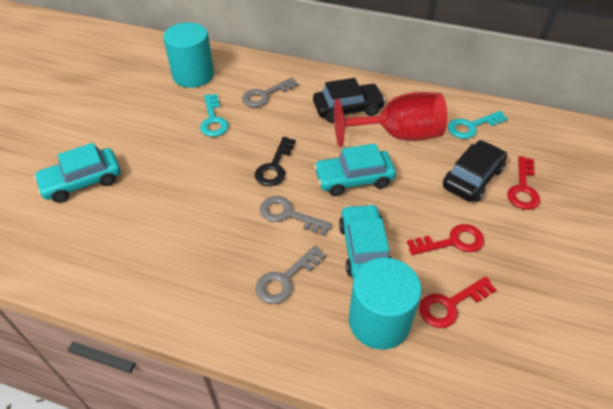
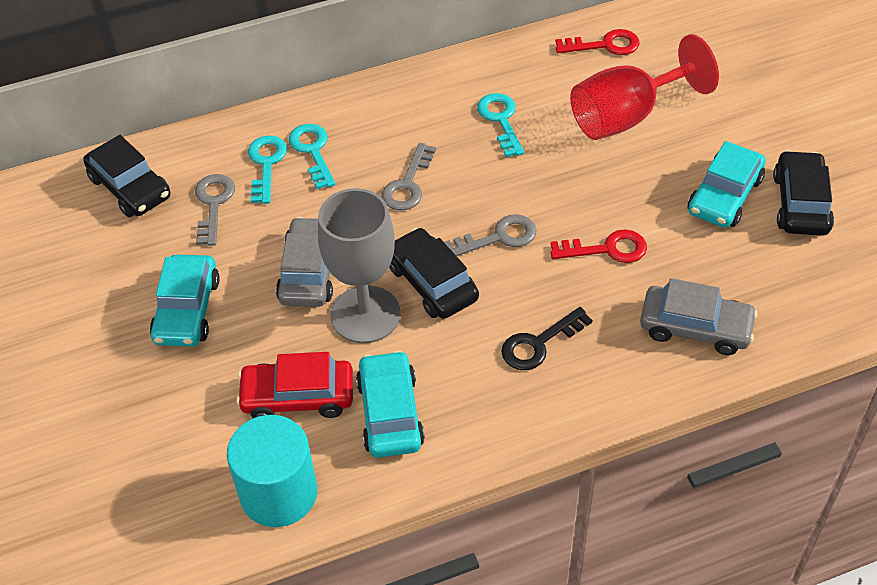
black car: 2 -> 3
grey car: 0 -> 2
grey goblet: 0 -> 1
red car: 0 -> 1
red key: 3 -> 2
turquoise cylinder: 2 -> 1
turquoise key: 2 -> 3

